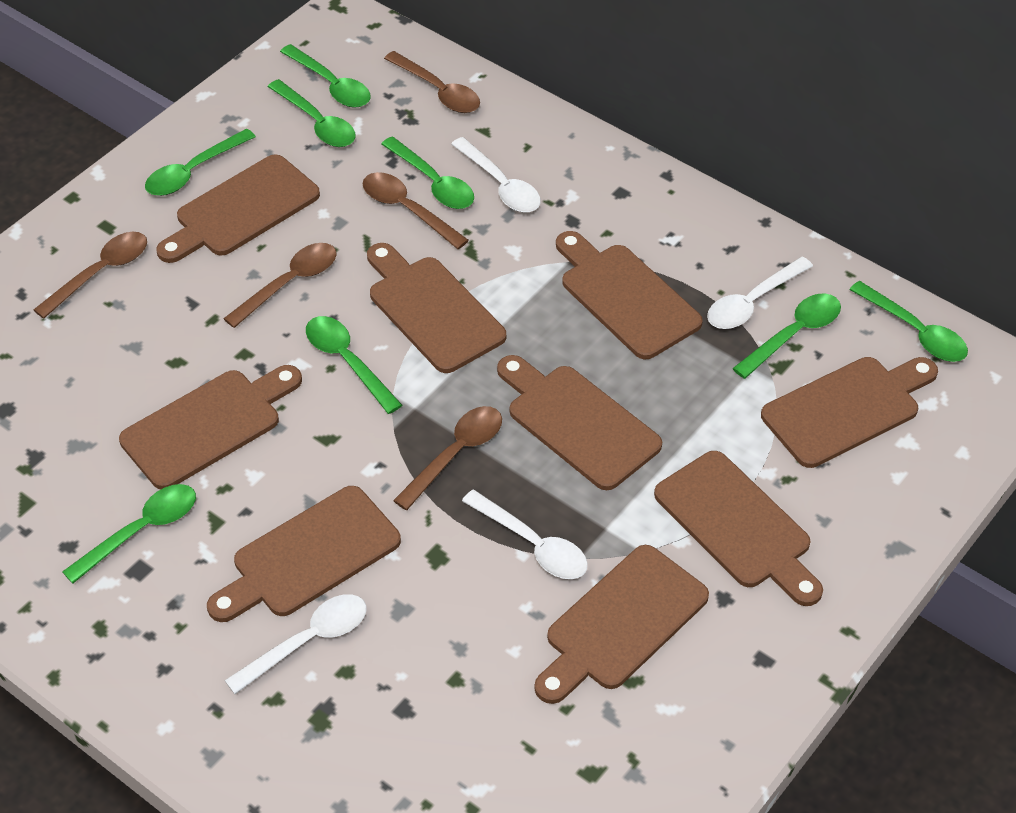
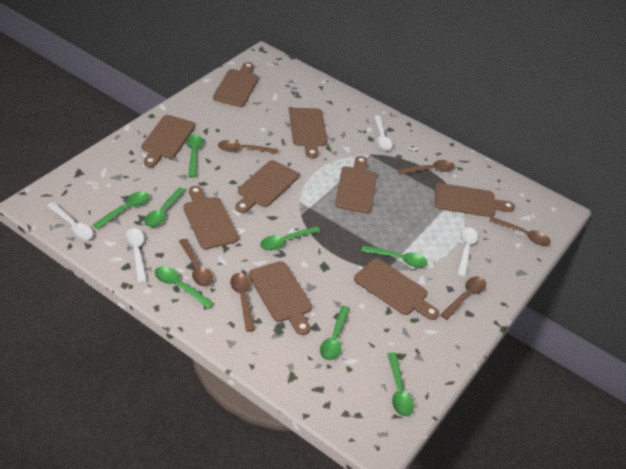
brown spoon: 5 -> 6

